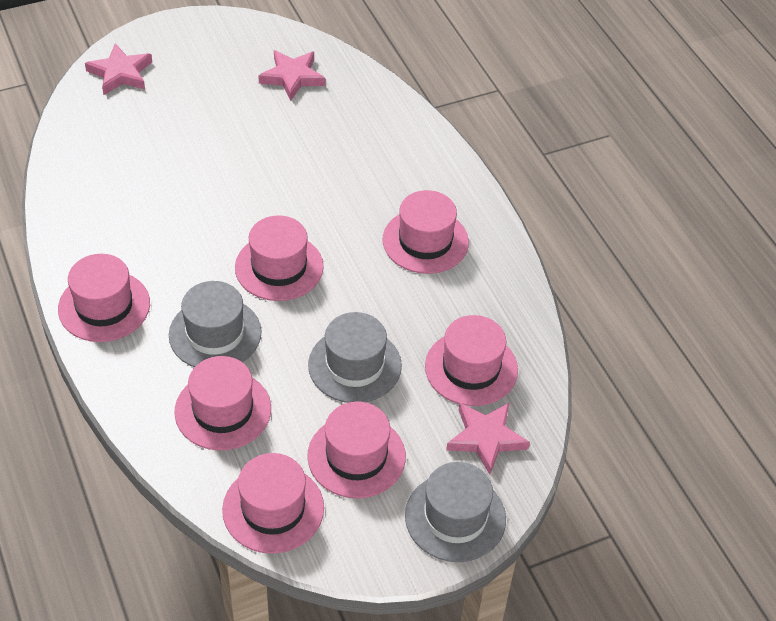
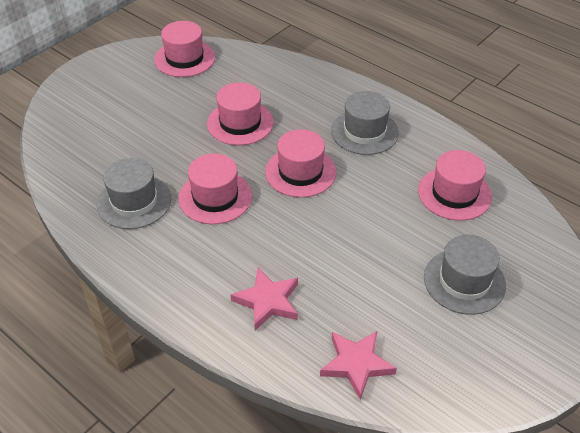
pink hat: 7 -> 5
pink star: 3 -> 2

